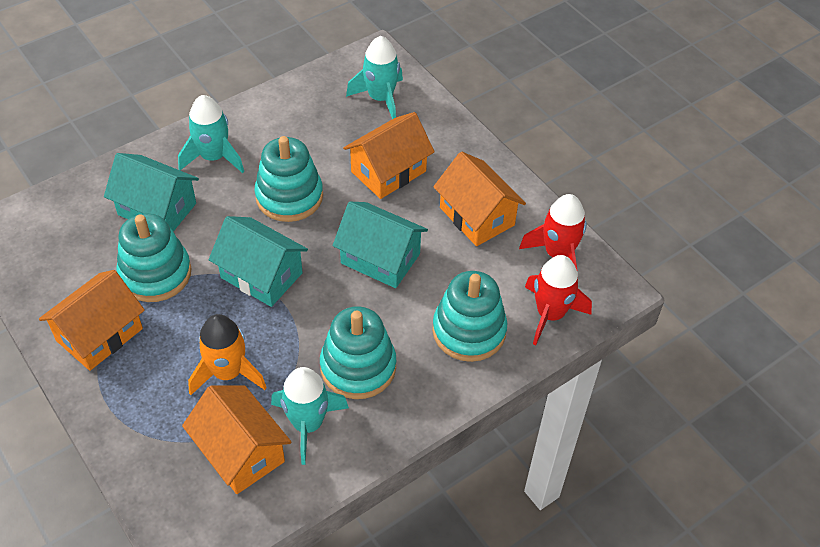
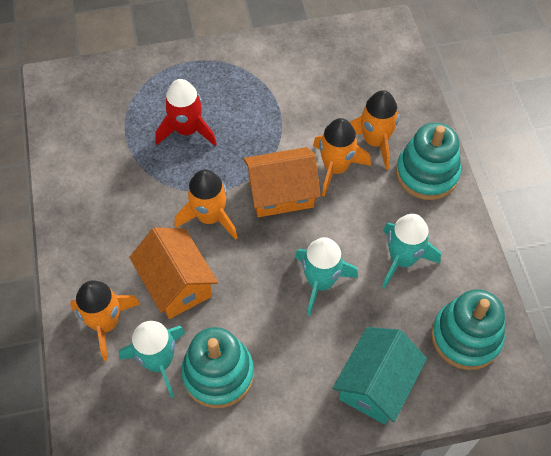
orange house: 4 -> 2
orange rocket: 1 -> 4
red rocket: 2 -> 1
turquoise house: 3 -> 1
turquoise stacking toy: 4 -> 3

